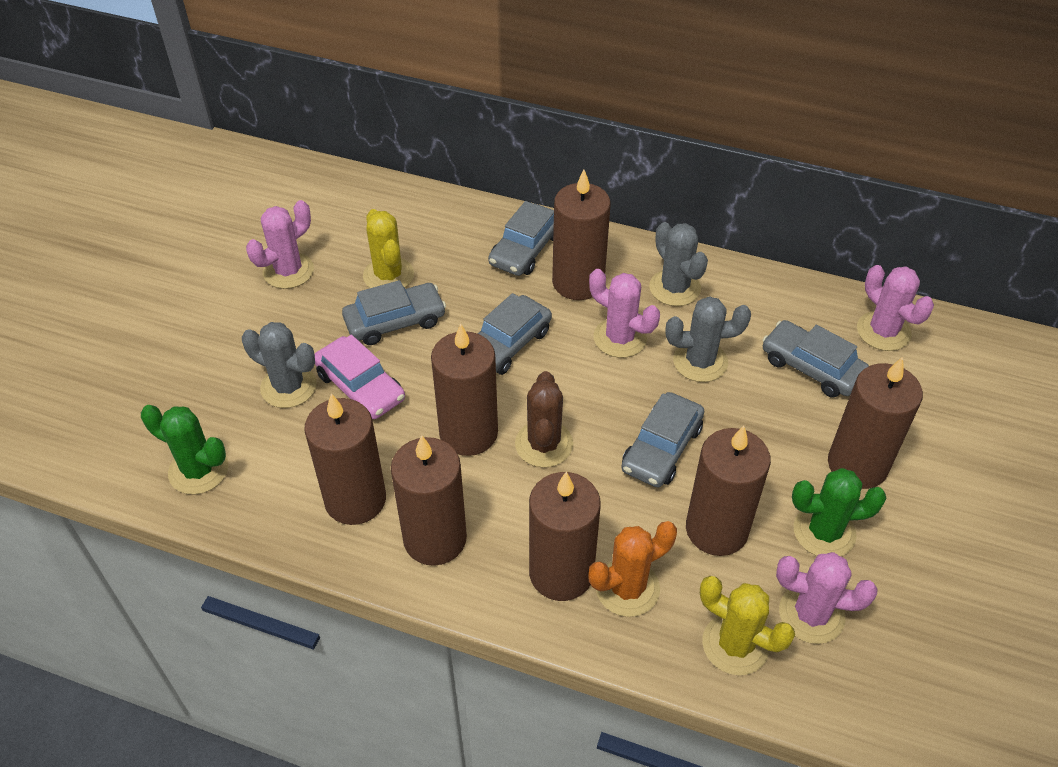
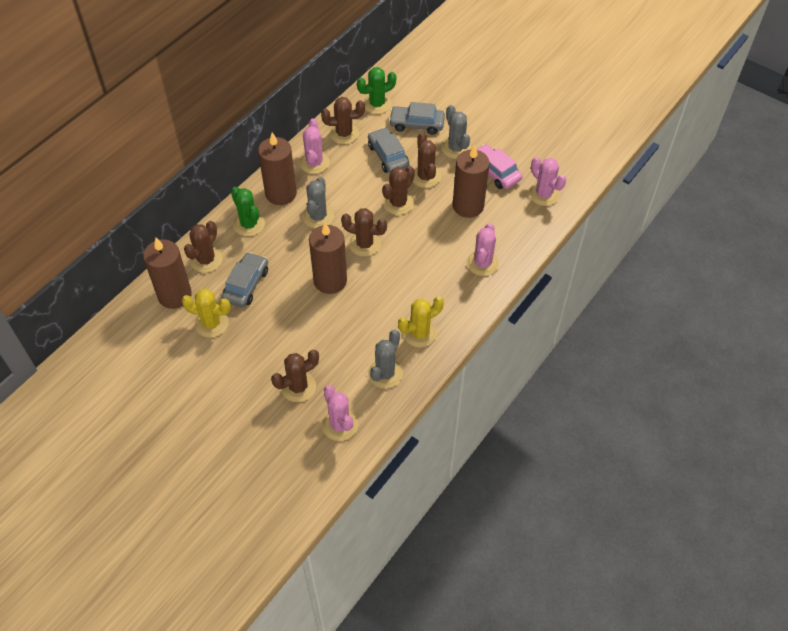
brown cactus: 1 -> 6
brown candle: 7 -> 4
grey car: 5 -> 3
orange cactus: 1 -> 0

